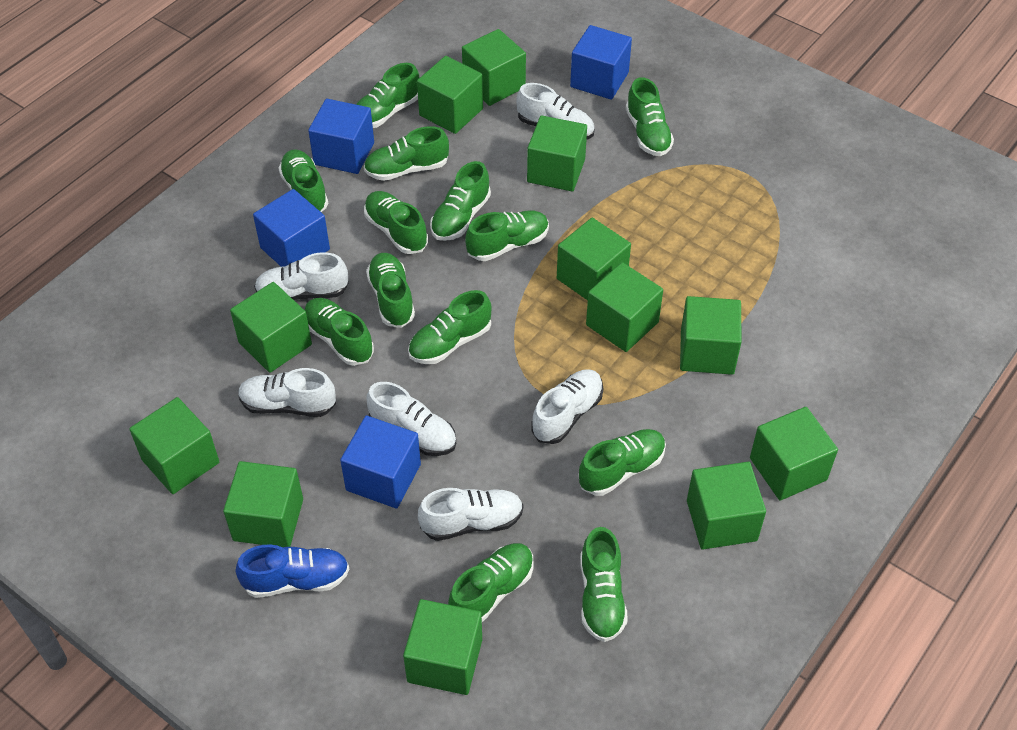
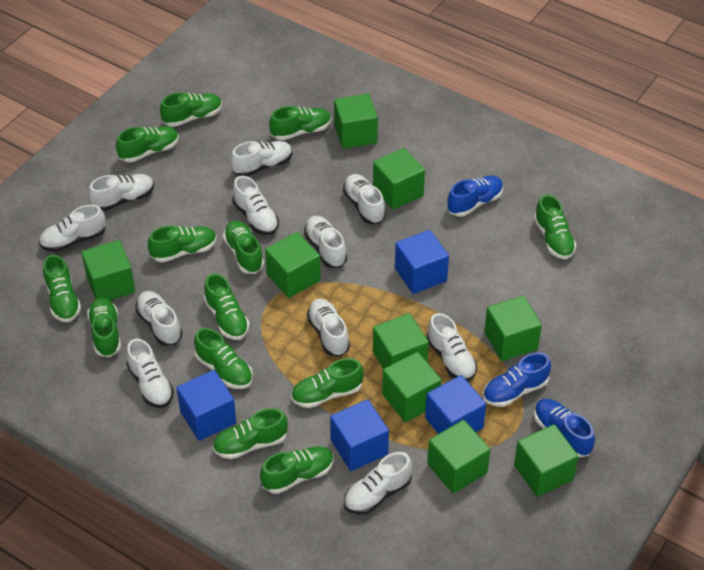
blue shoe: 1 -> 3
green cube: 12 -> 9
white shoe: 6 -> 11

